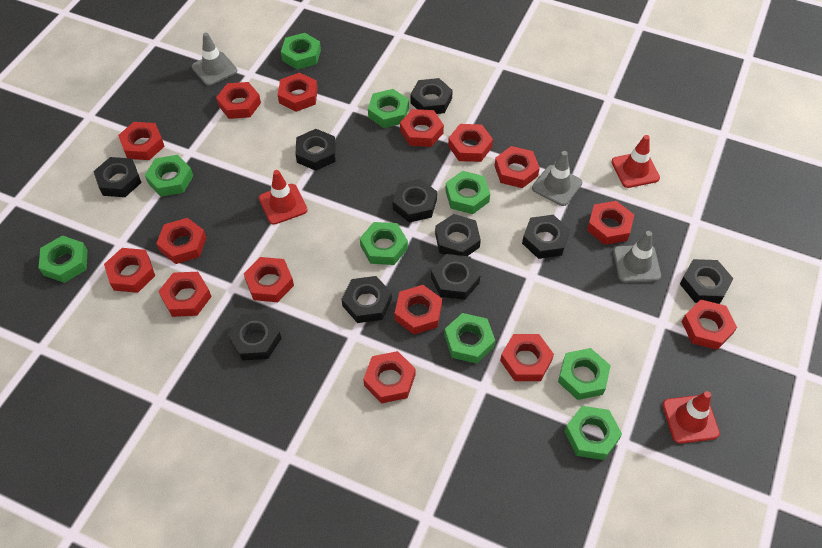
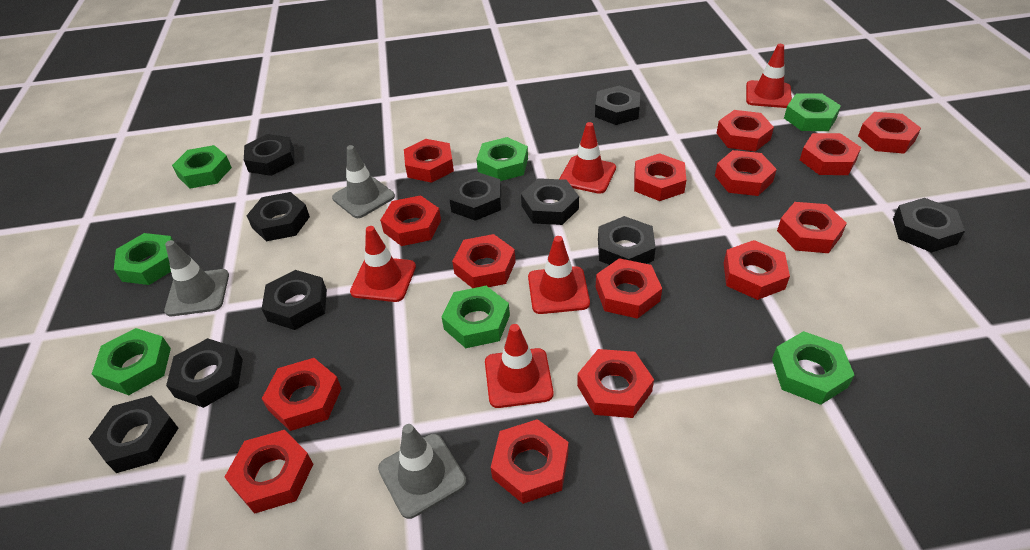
green nut: 9 -> 7
red traffic cone: 3 -> 5

